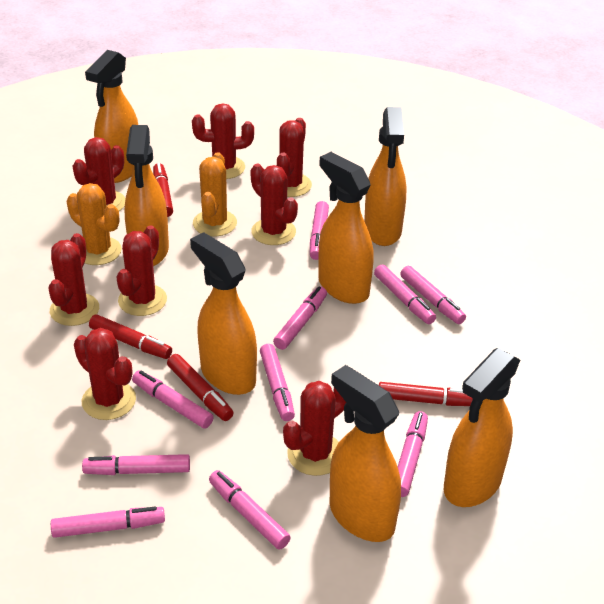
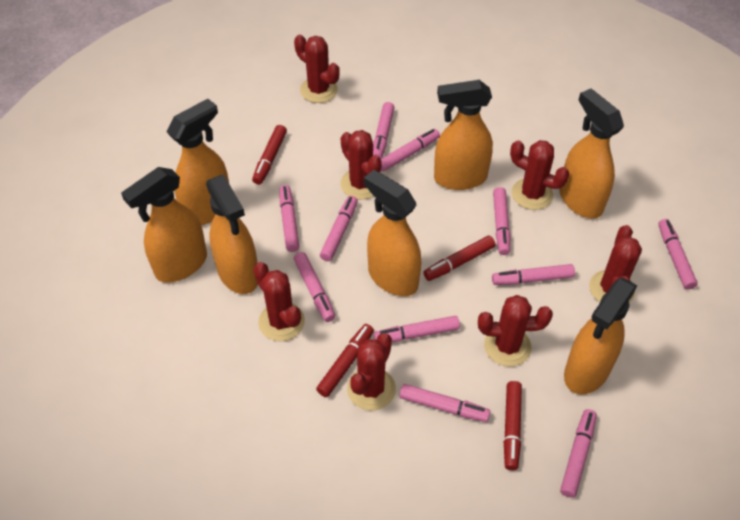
orange cactus: 2 -> 0
pink marker: 10 -> 11
red cactus: 8 -> 7

